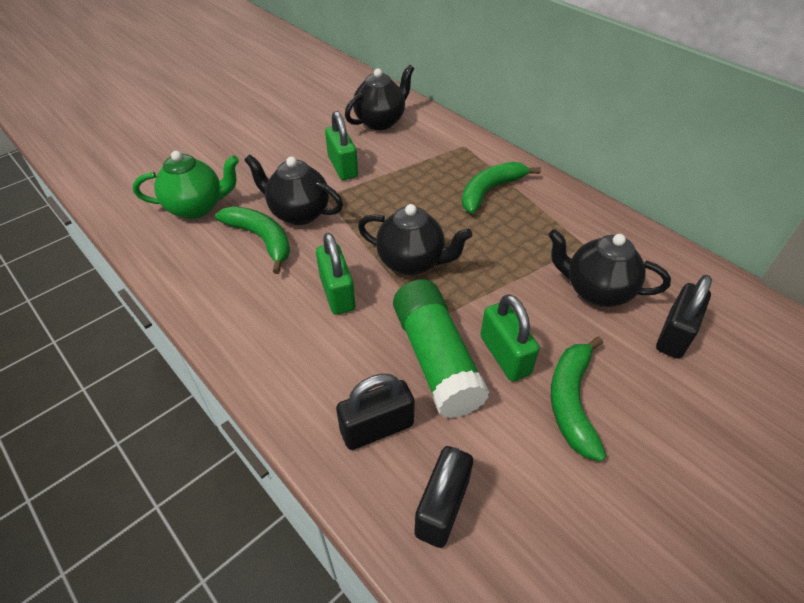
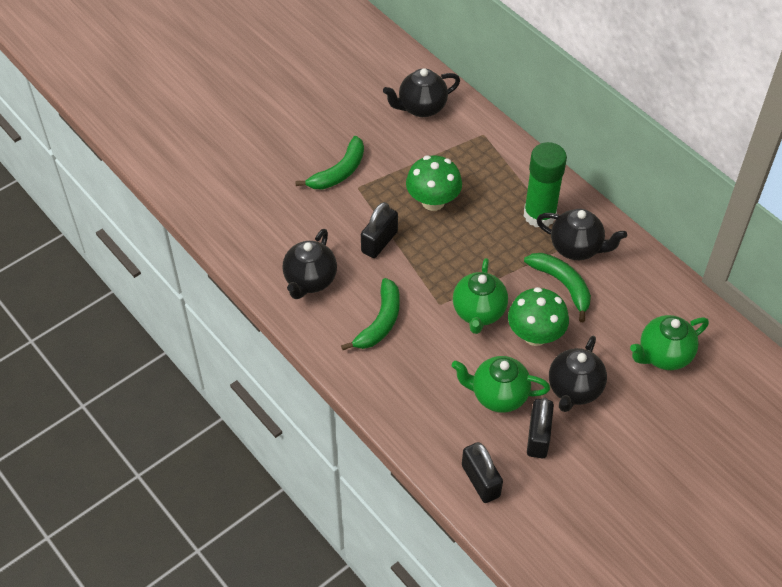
green mushroom: 0 -> 2
green padlock: 3 -> 0
green teapot: 1 -> 3

